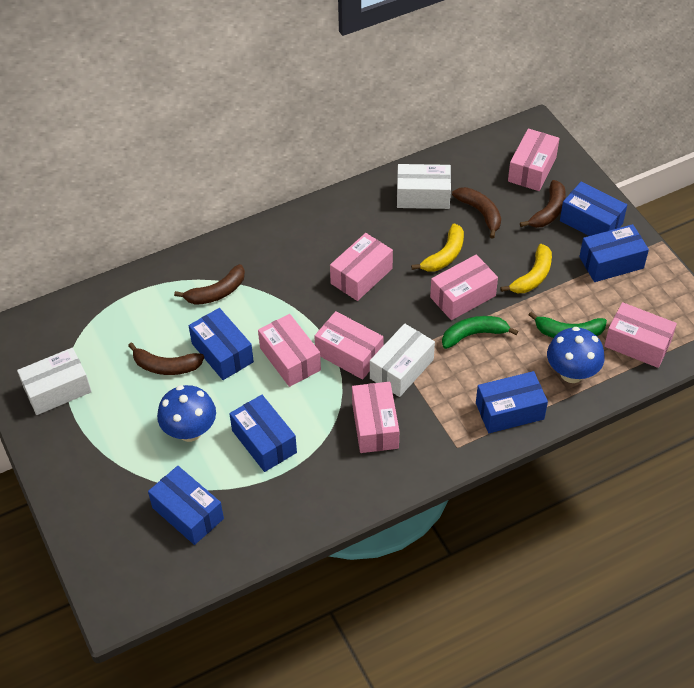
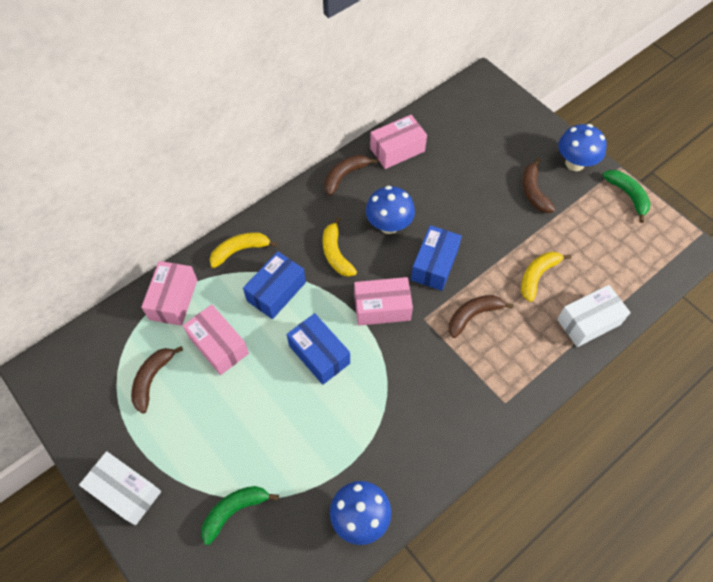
blue box: 6 -> 3
blue mushroom: 2 -> 3
pink box: 7 -> 4
white box: 3 -> 2
yellow banana: 2 -> 3

